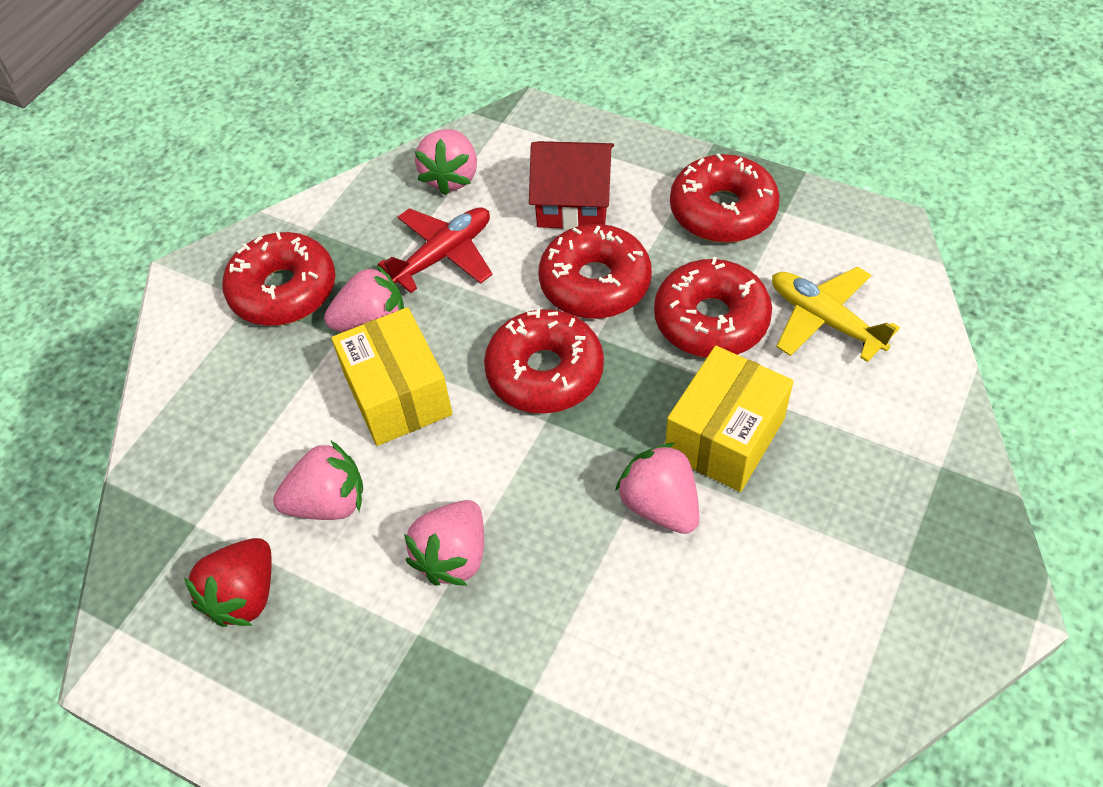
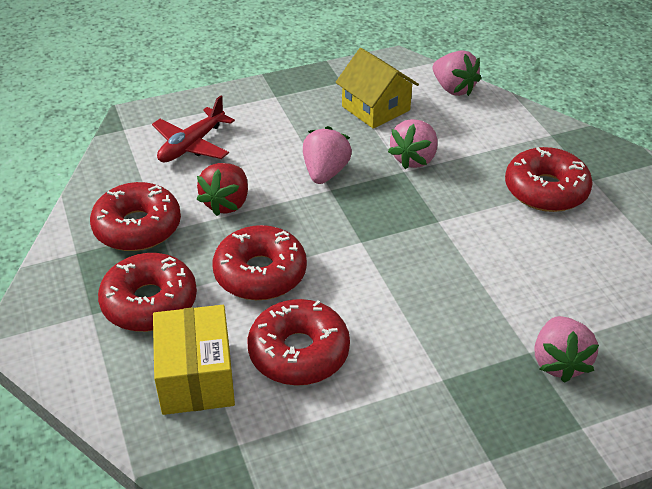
pink strawberry: 5 -> 4
red house: 1 -> 0
yellow box: 2 -> 1
yellow house: 0 -> 1
yellow plane: 1 -> 0

